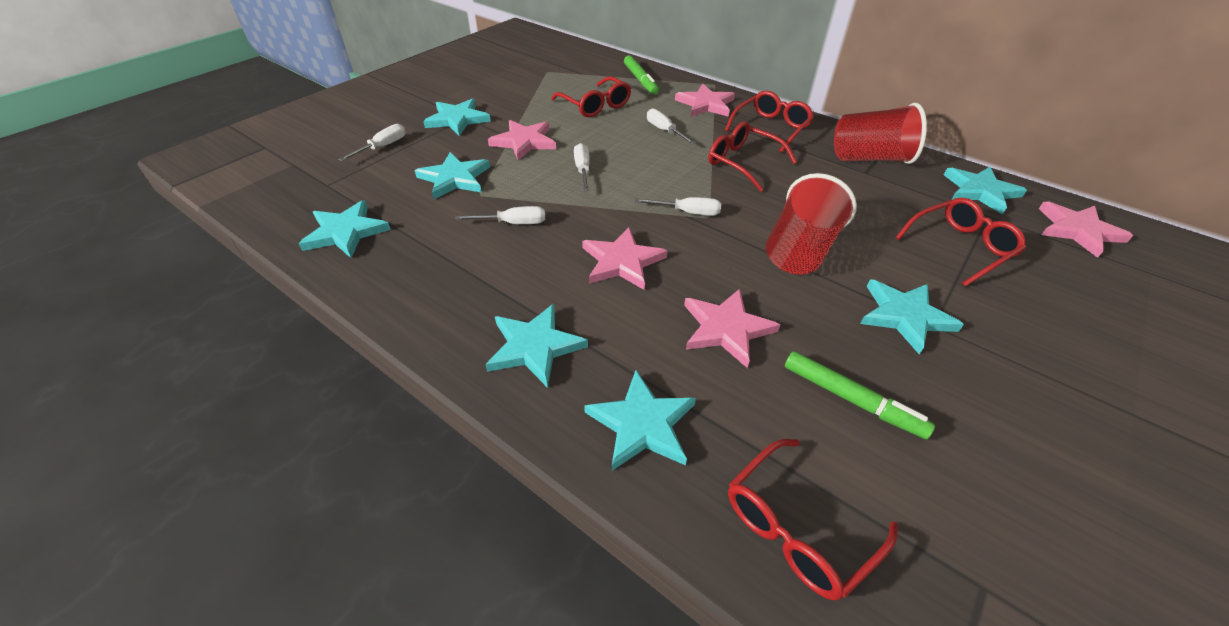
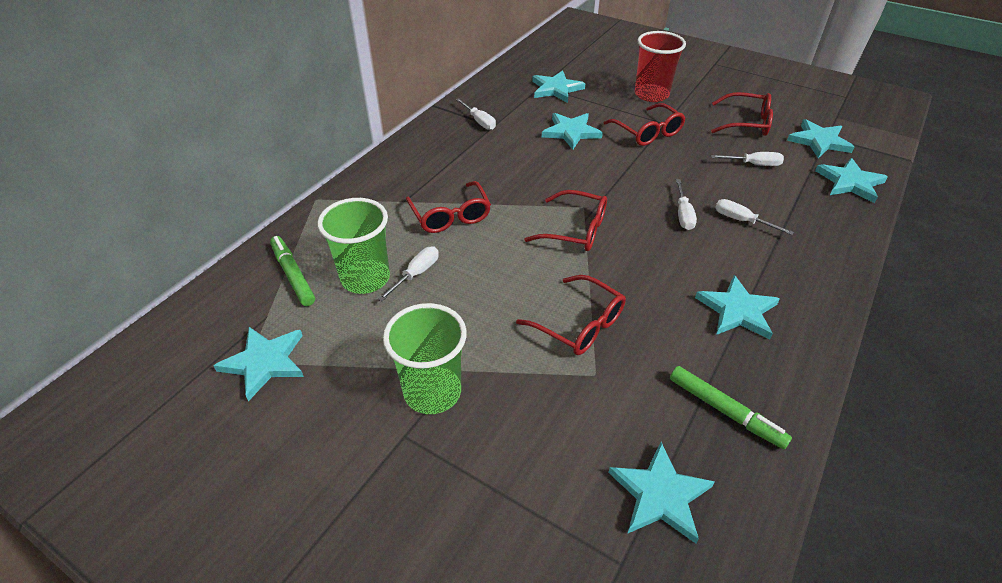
green cup: 0 -> 2
pink star: 5 -> 0
red cup: 2 -> 1

